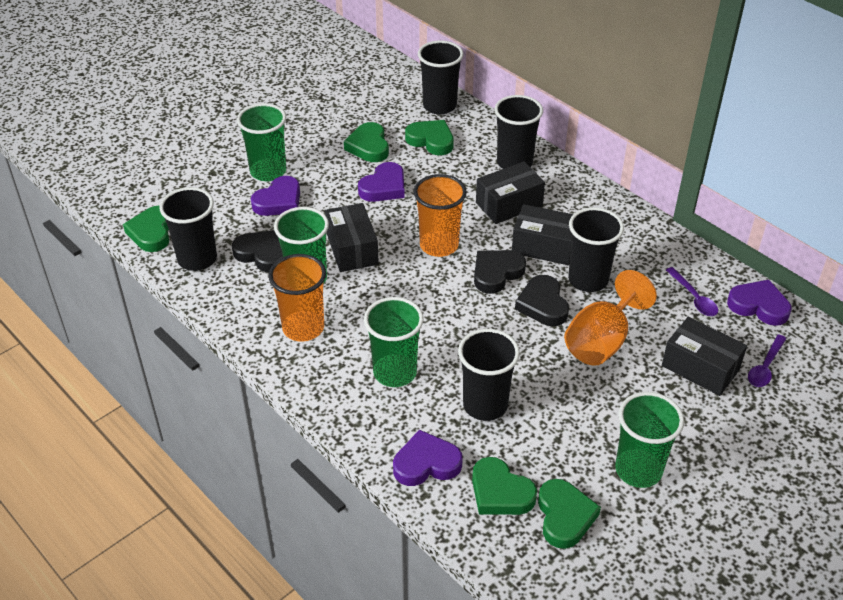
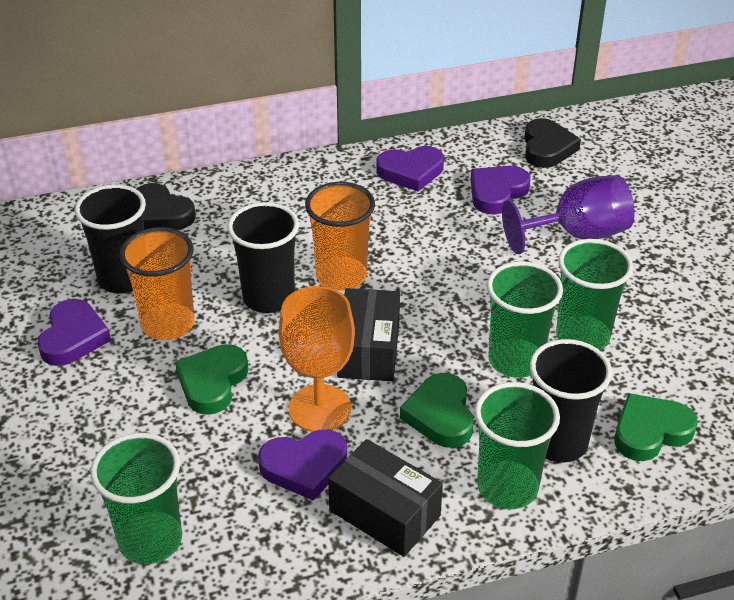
black box: 4 -> 2
black cup: 5 -> 3
black heart: 3 -> 2
green heart: 5 -> 3
purple goblet: 0 -> 1
purple spoon: 2 -> 0

